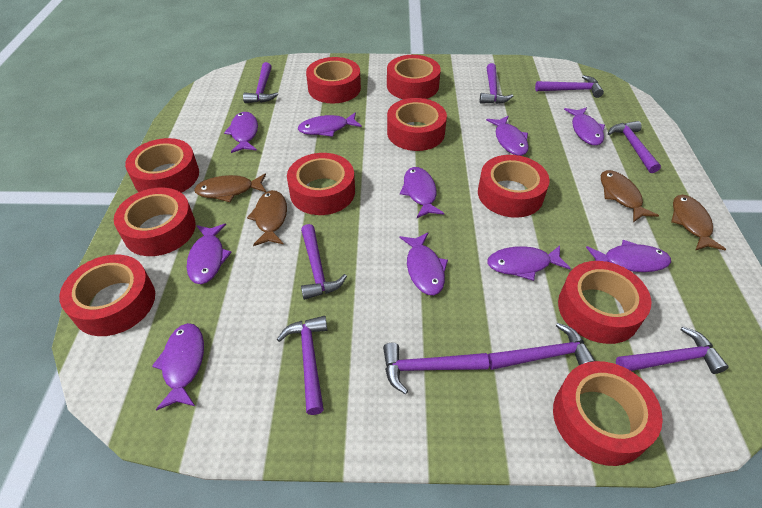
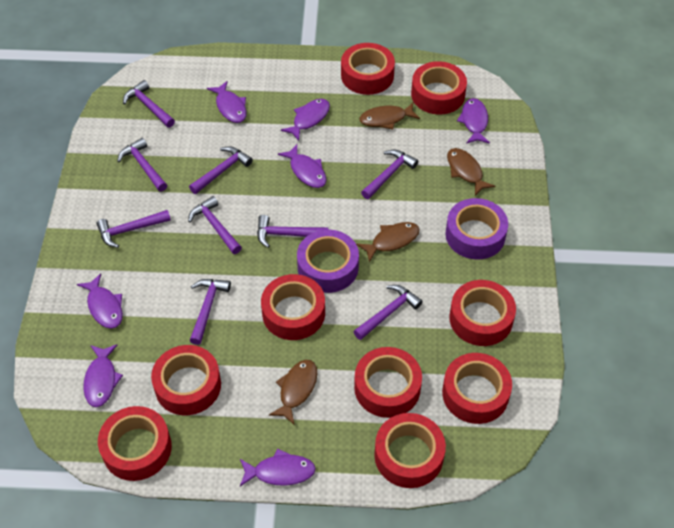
purple fish: 10 -> 7
purple tape: 0 -> 2
red tape: 10 -> 9

